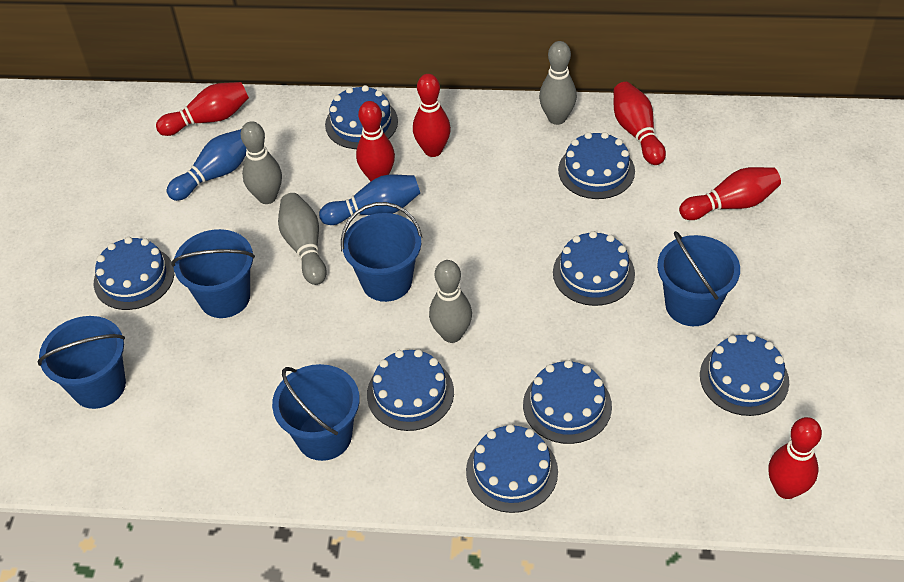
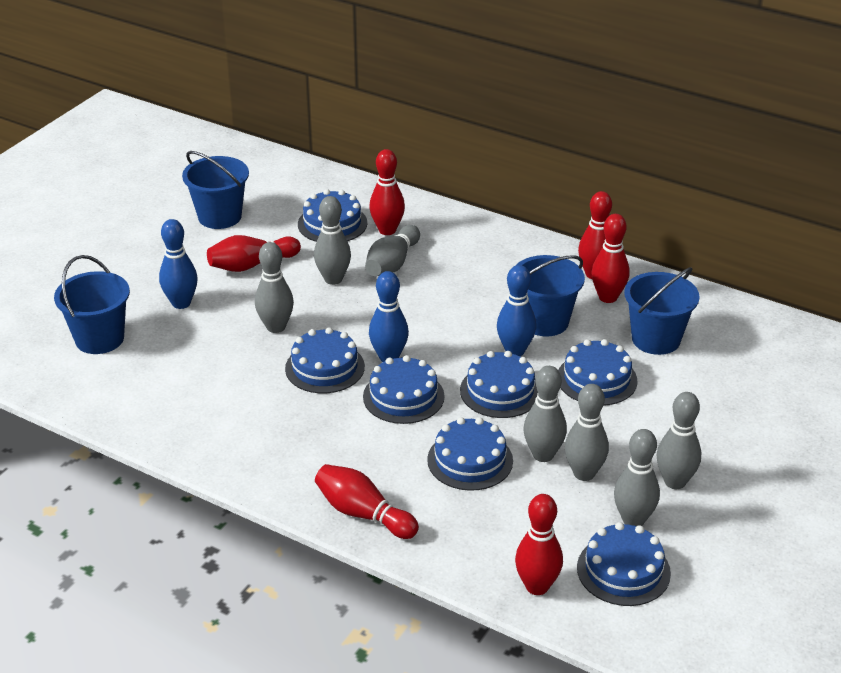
blue bowling pin: 2 -> 3
blue bucket: 5 -> 4
blue cake: 8 -> 7
grey bowling pin: 4 -> 7

